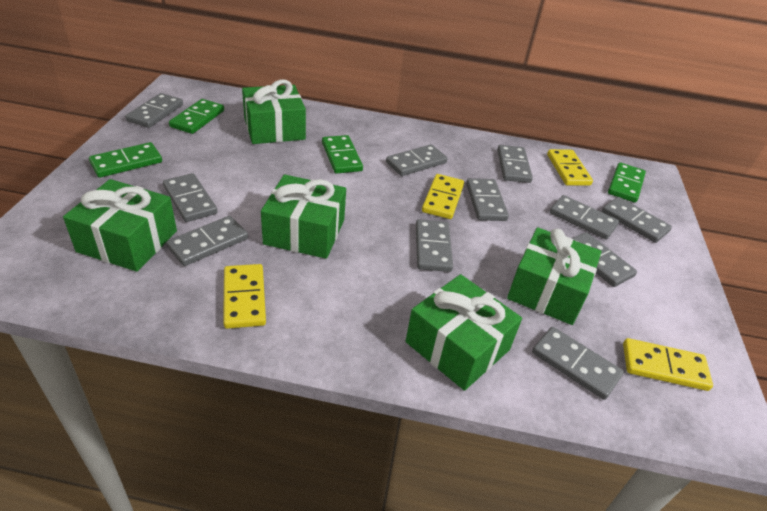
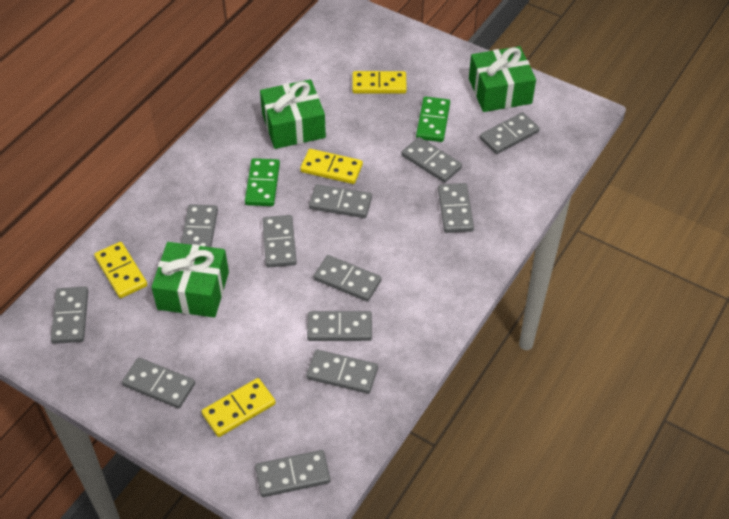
green domino: 4 -> 2
green gift: 5 -> 3
grey domino: 11 -> 12

